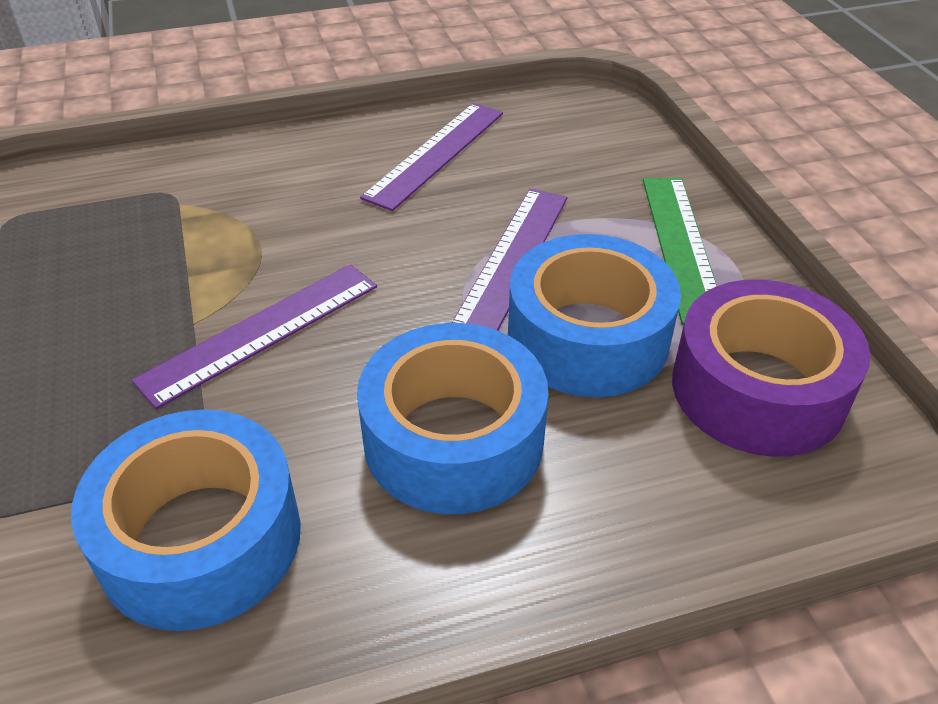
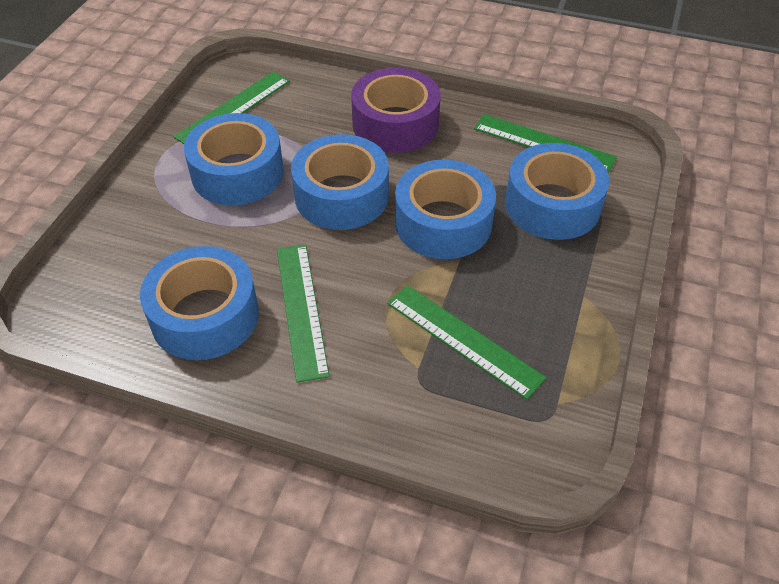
blue tape: 3 -> 5
green ruler: 1 -> 4
purple ruler: 3 -> 0

